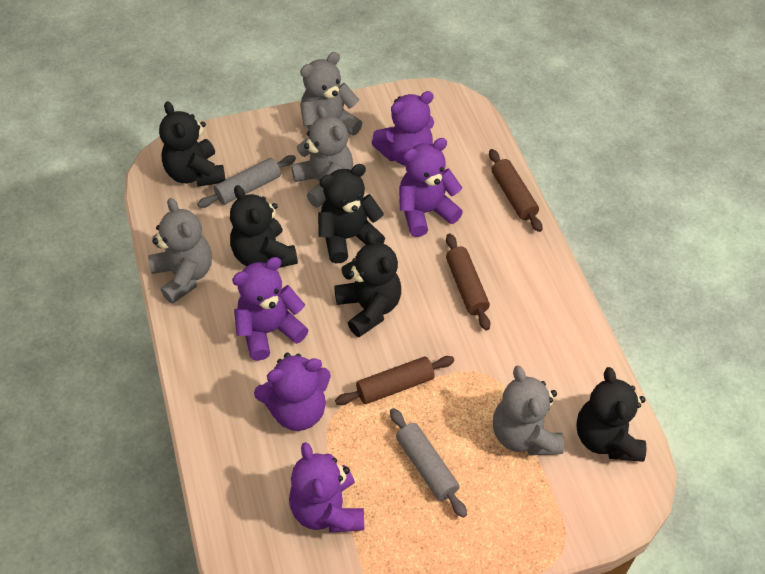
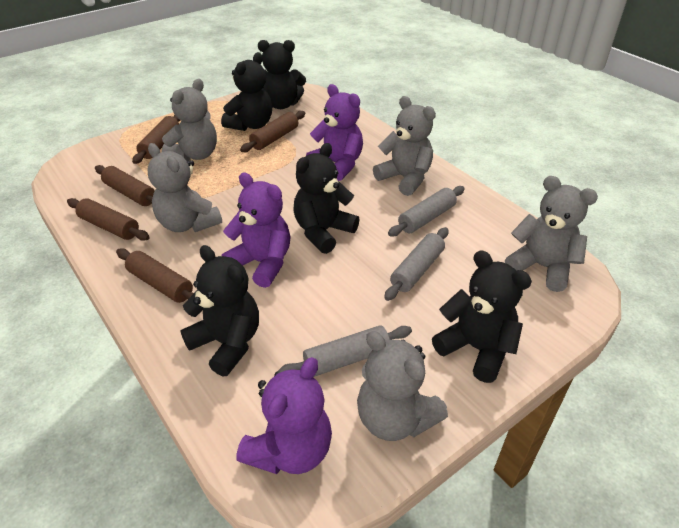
brown rolling pin: 3 -> 5
grey rolling pin: 2 -> 3
grey teddy bear: 4 -> 5
purple teddy bear: 5 -> 3

